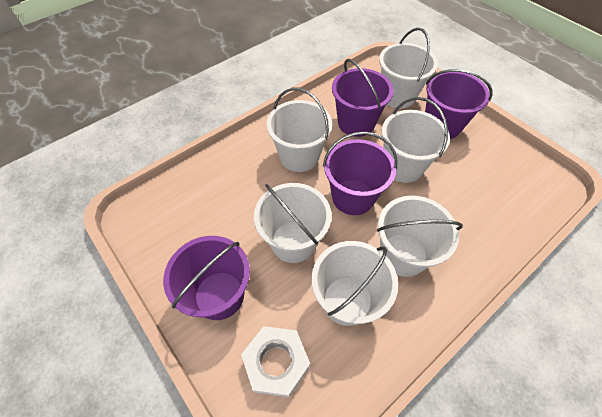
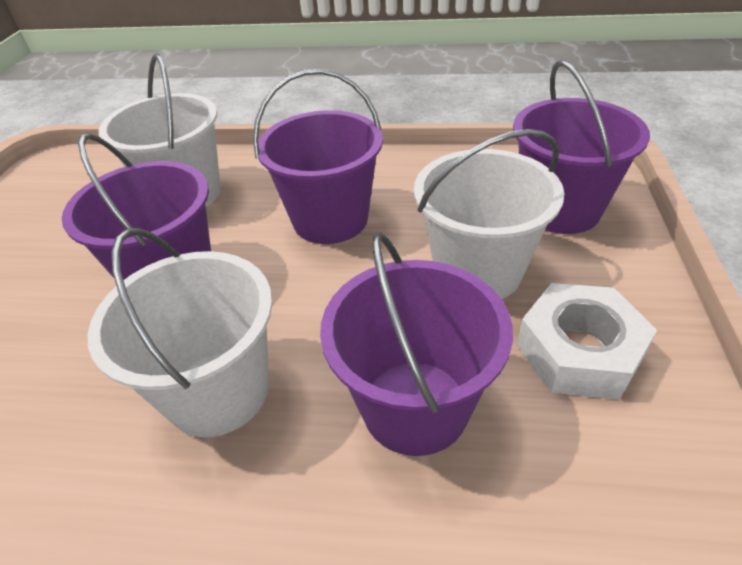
white bucket: 6 -> 3

